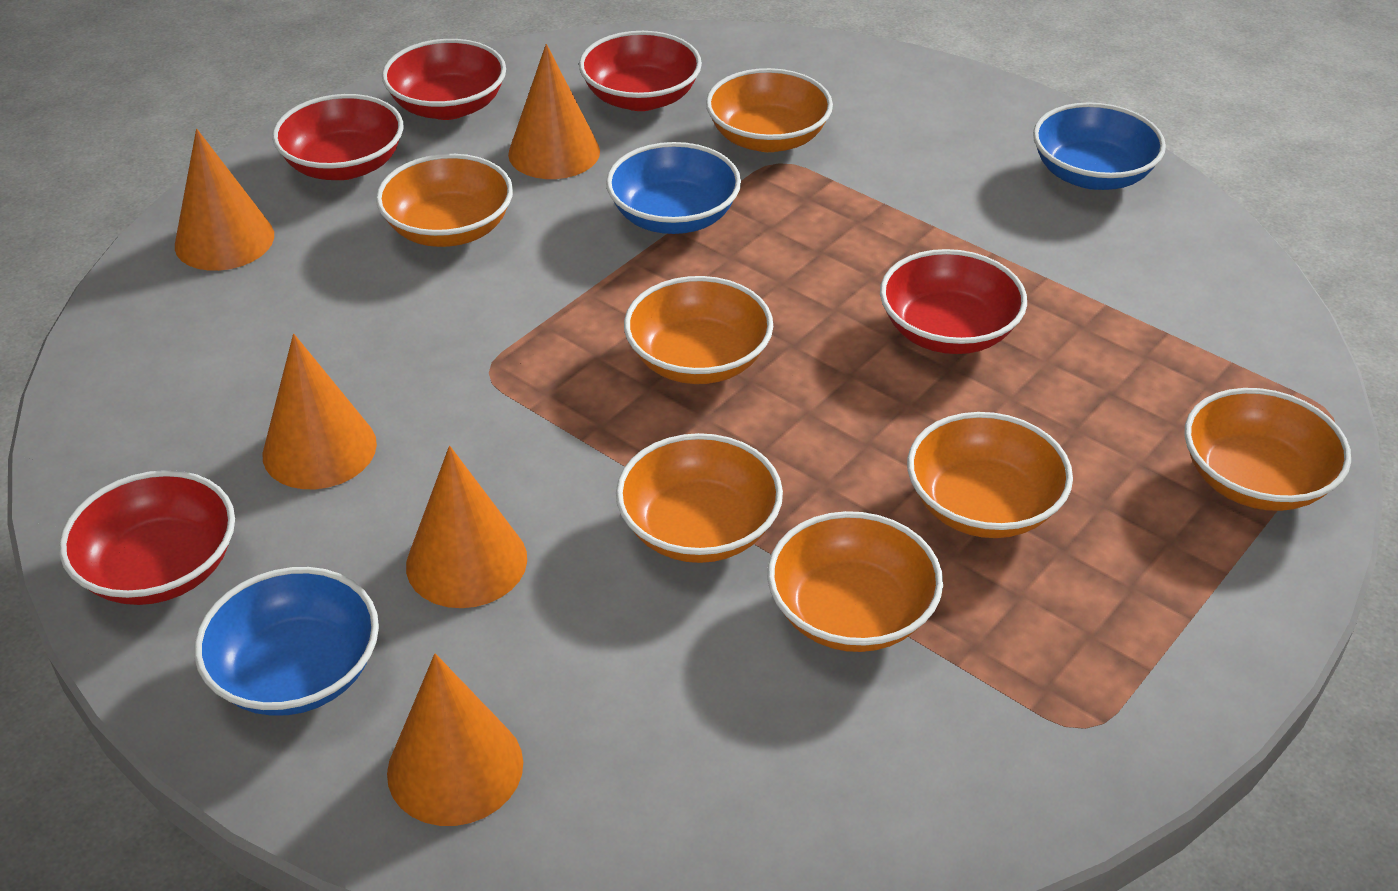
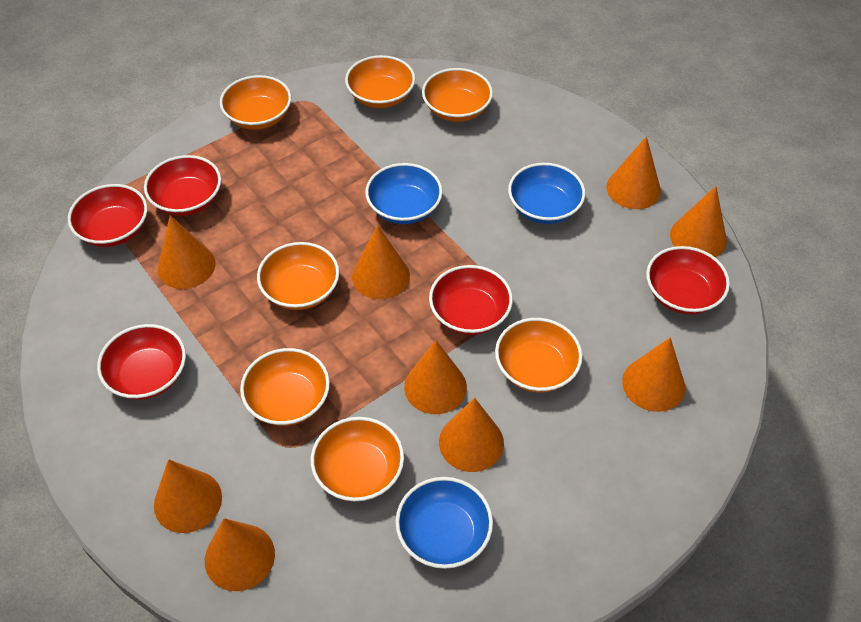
orange cone: 5 -> 9

